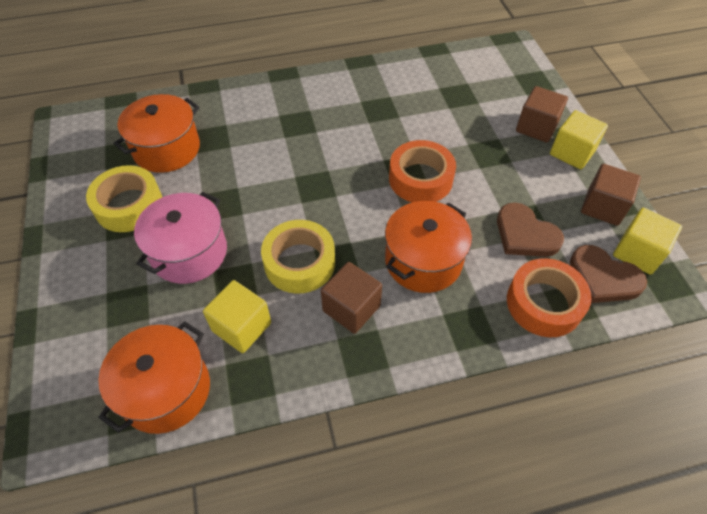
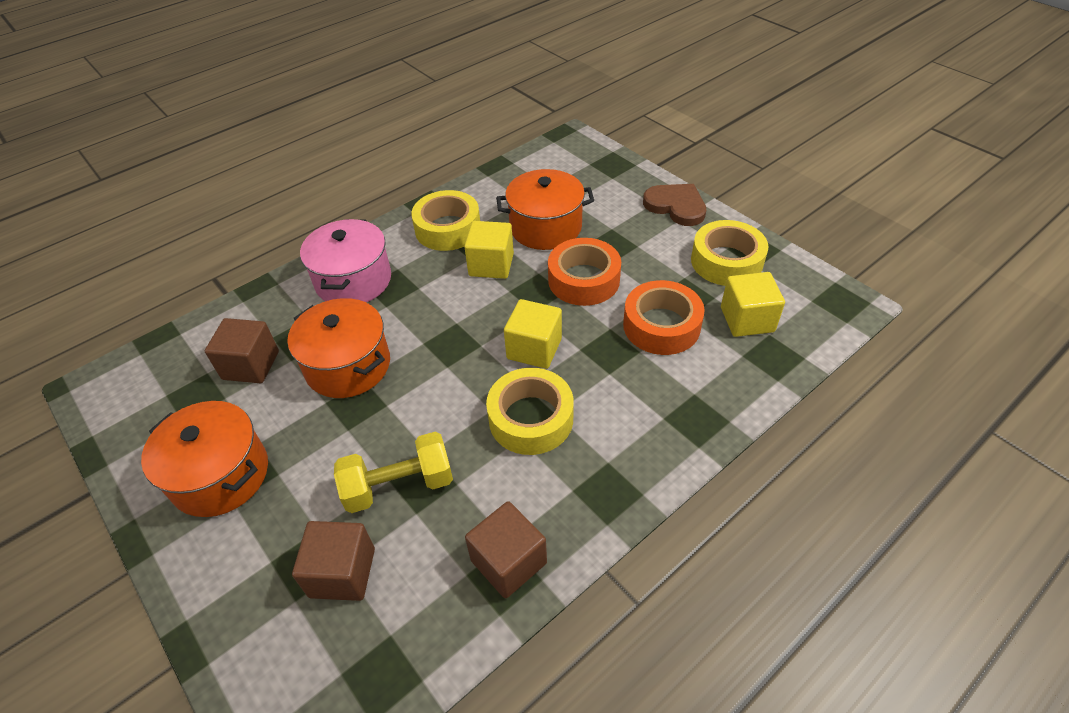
brown heart: 2 -> 1
yellow dumbbell: 0 -> 1
yellow tape: 2 -> 3

